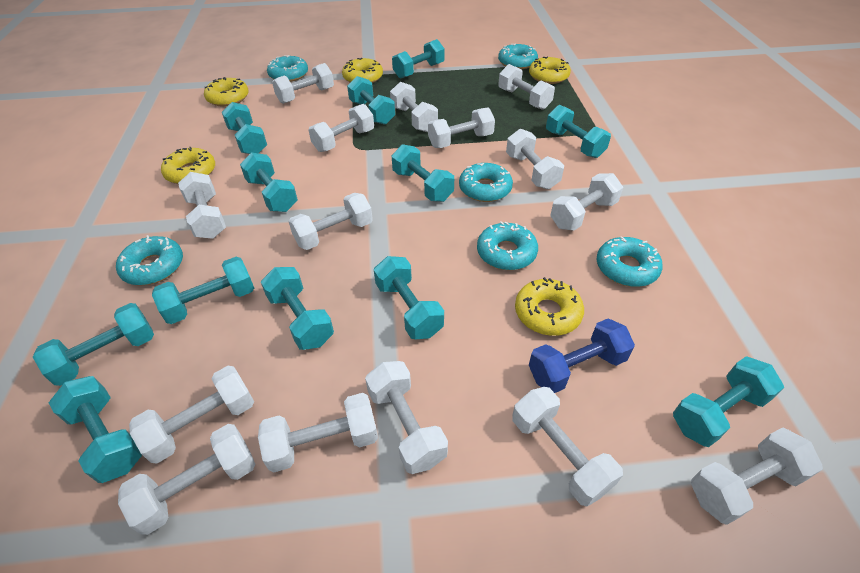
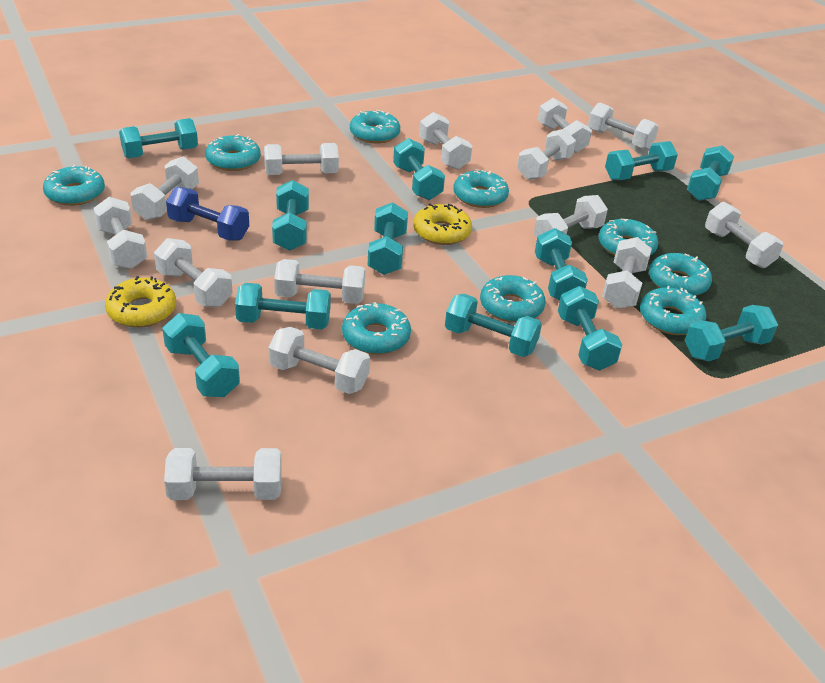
turquoise donut: 6 -> 9
white dumbbell: 15 -> 14
yellow donut: 5 -> 2

